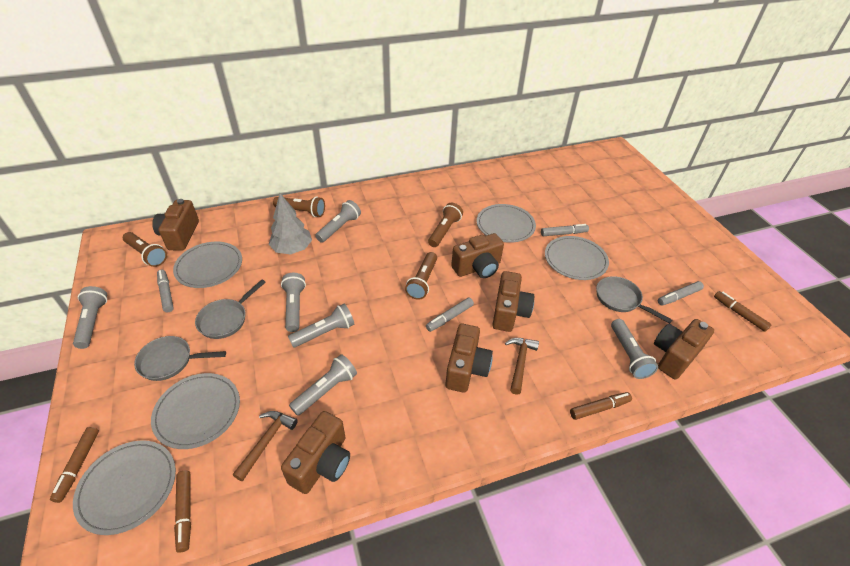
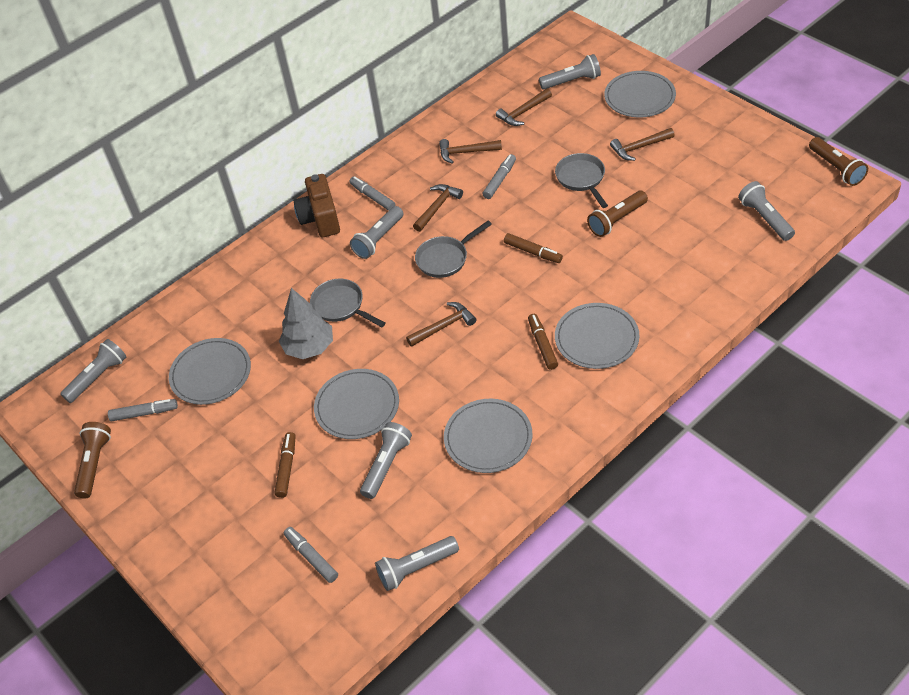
brown camera: 6 -> 1
brown flashlight: 4 -> 3
brown hammer: 2 -> 5
brown marker: 4 -> 3

